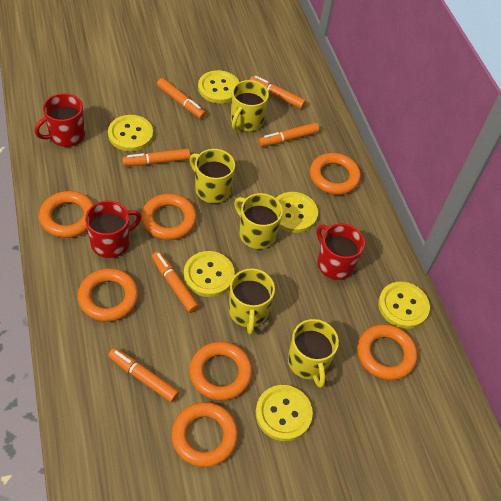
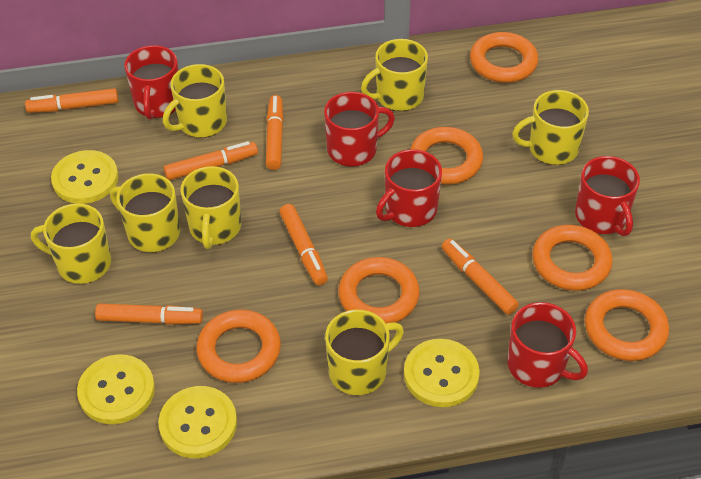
orange ring: 7 -> 6
red mug: 3 -> 5
yellow button: 6 -> 4
yellow mug: 5 -> 7

